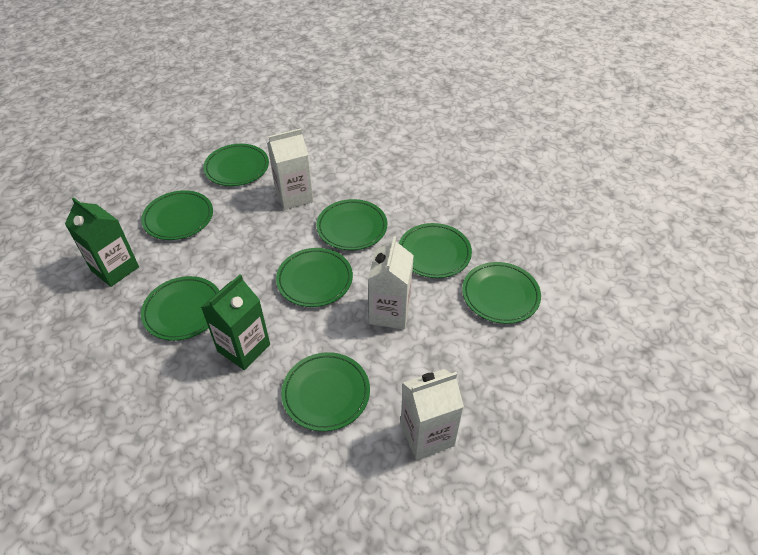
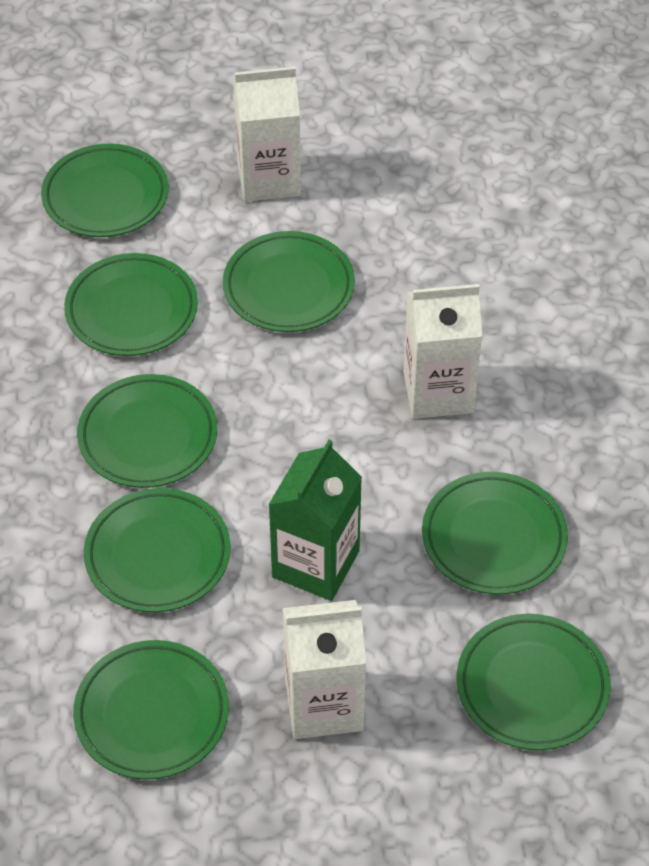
green carton: 2 -> 1

